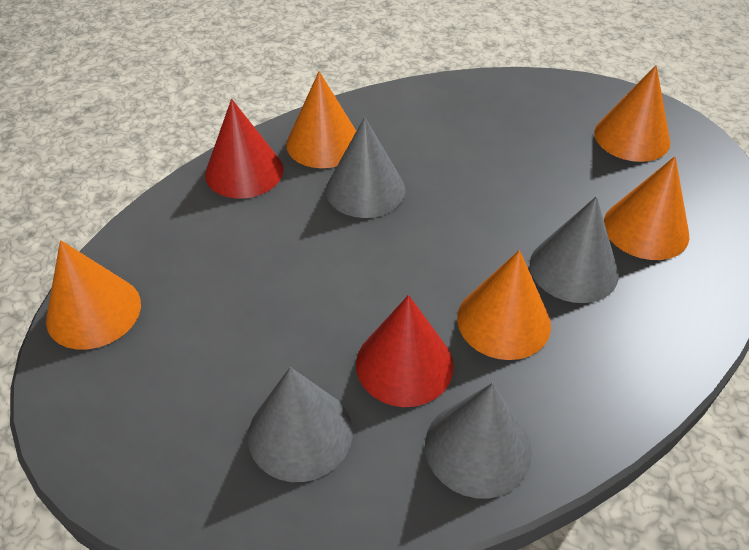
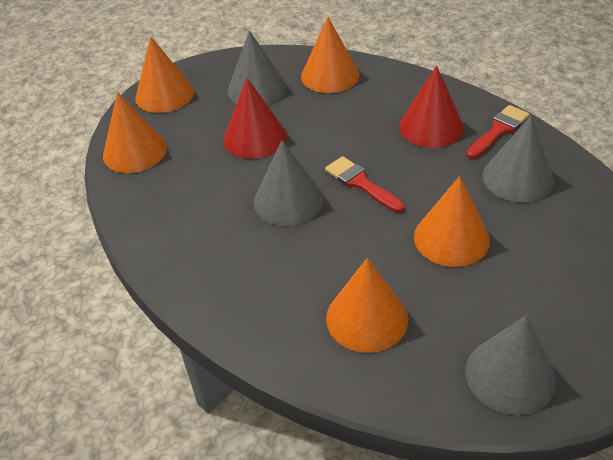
red brush: 0 -> 2

